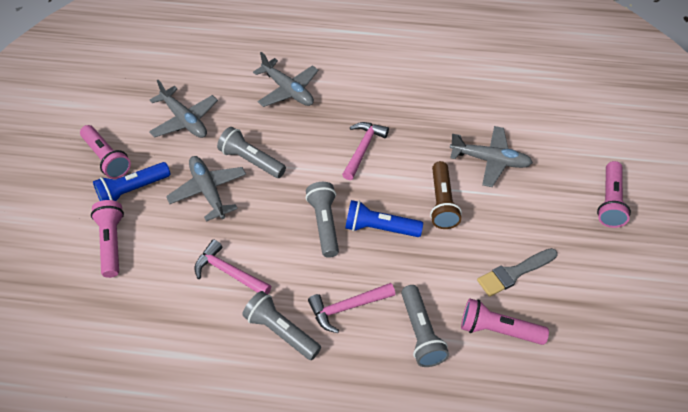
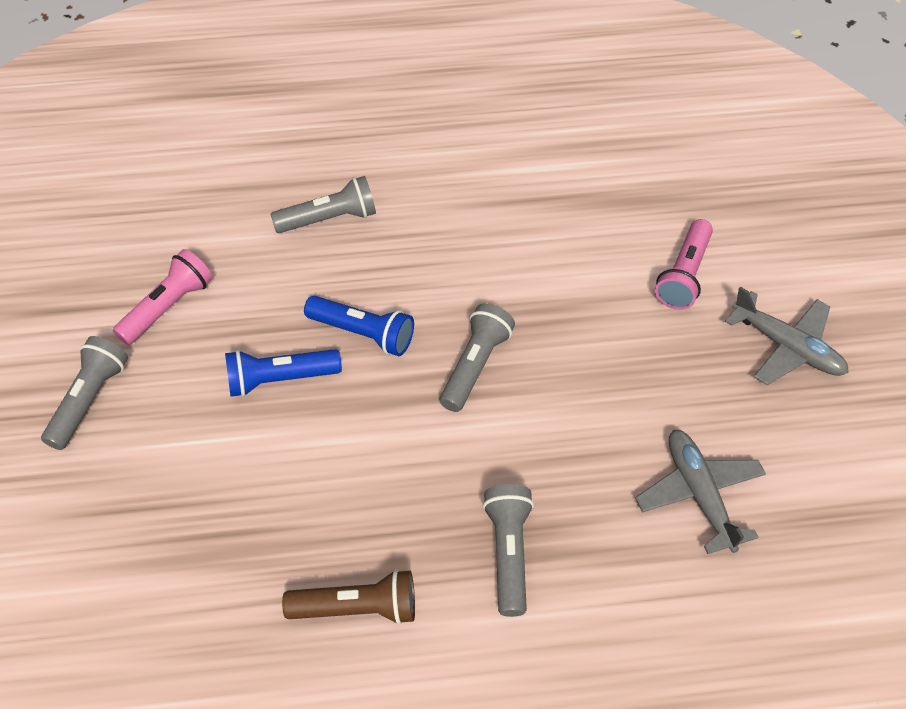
grey brush: 1 -> 0
grey plane: 4 -> 2
pink flashlight: 4 -> 2
pink hammer: 3 -> 0

